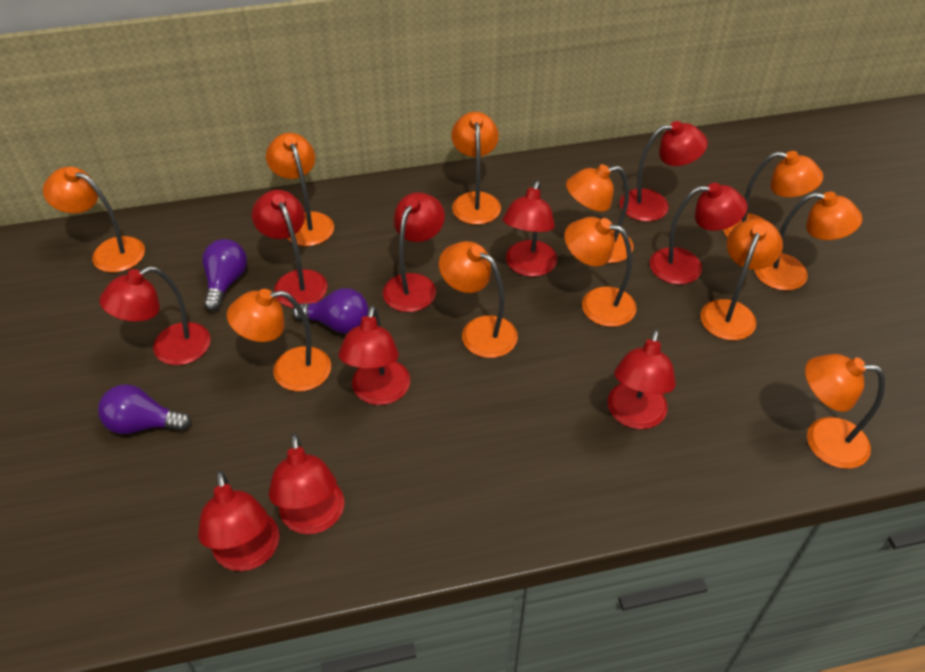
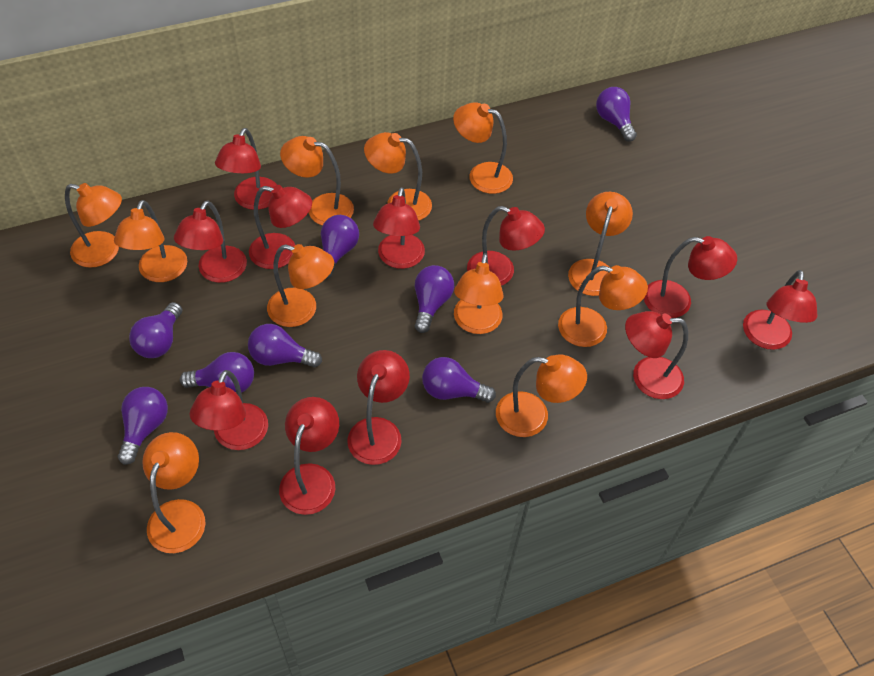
purple light bulb: 3 -> 8
red lamp: 10 -> 11

